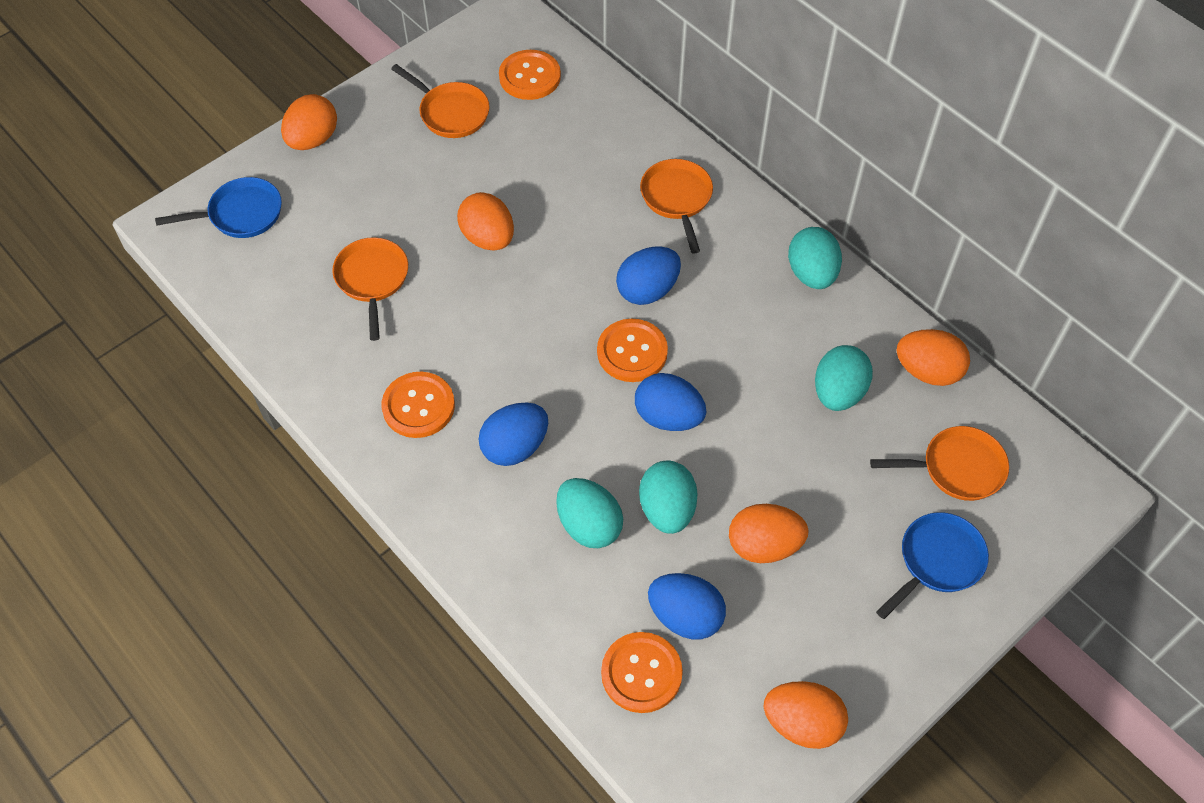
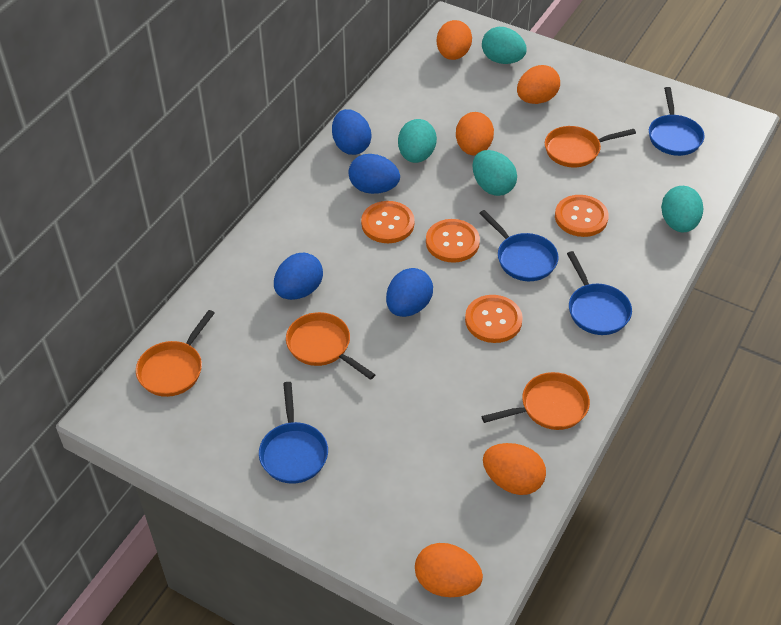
blue pan: 2 -> 4

